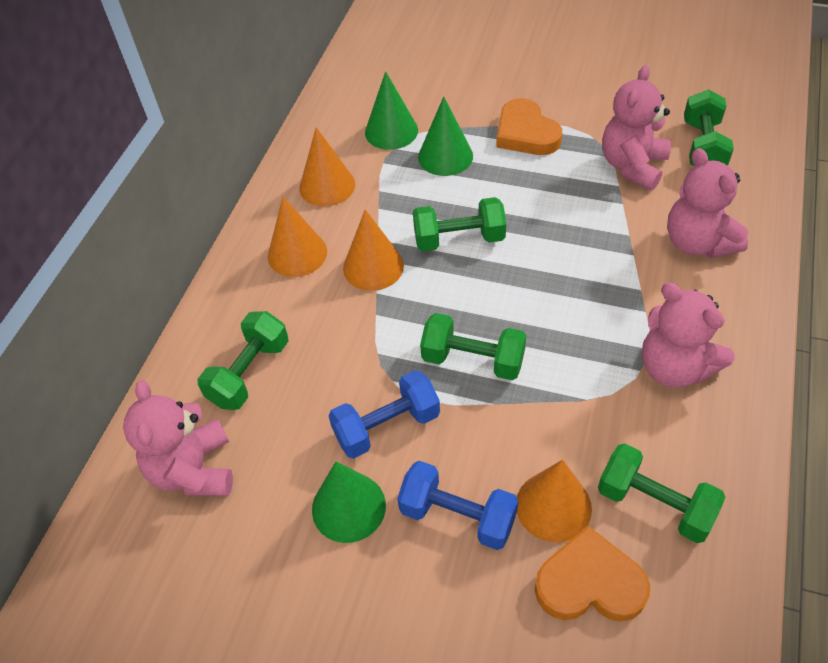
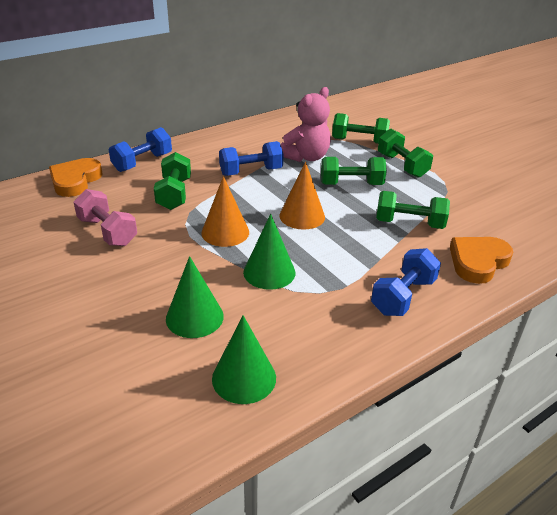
blue dumbbell: 2 -> 3
orange cone: 4 -> 2
pink dumbbell: 0 -> 1
pink teddy bear: 4 -> 1

